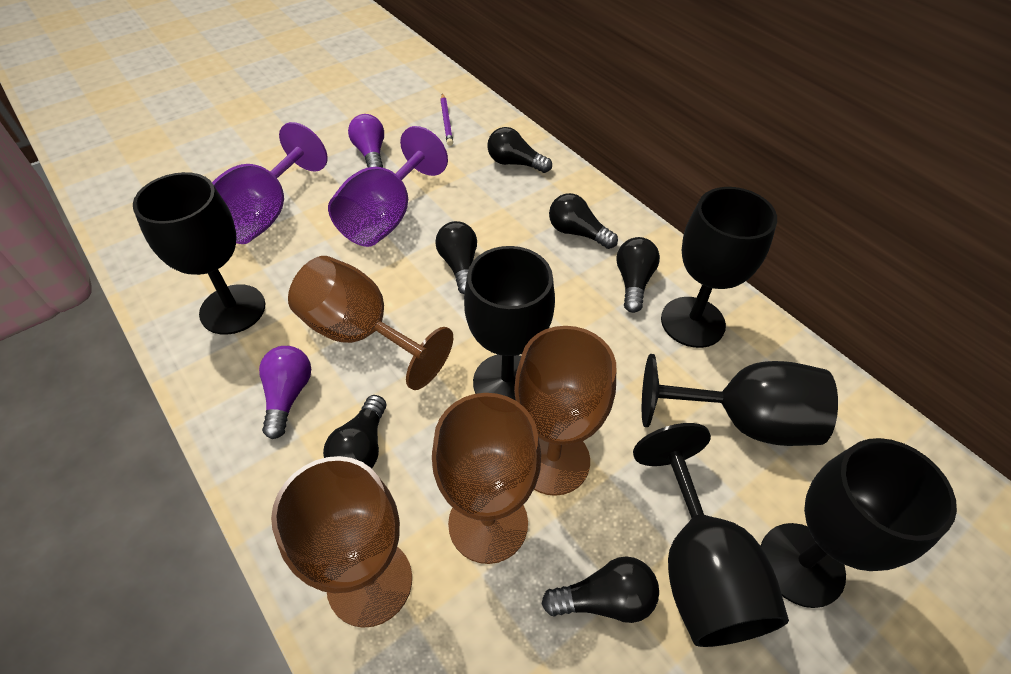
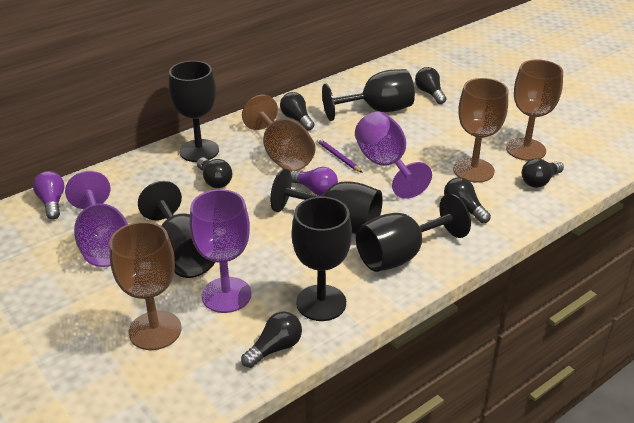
purple goblet: 2 -> 3

